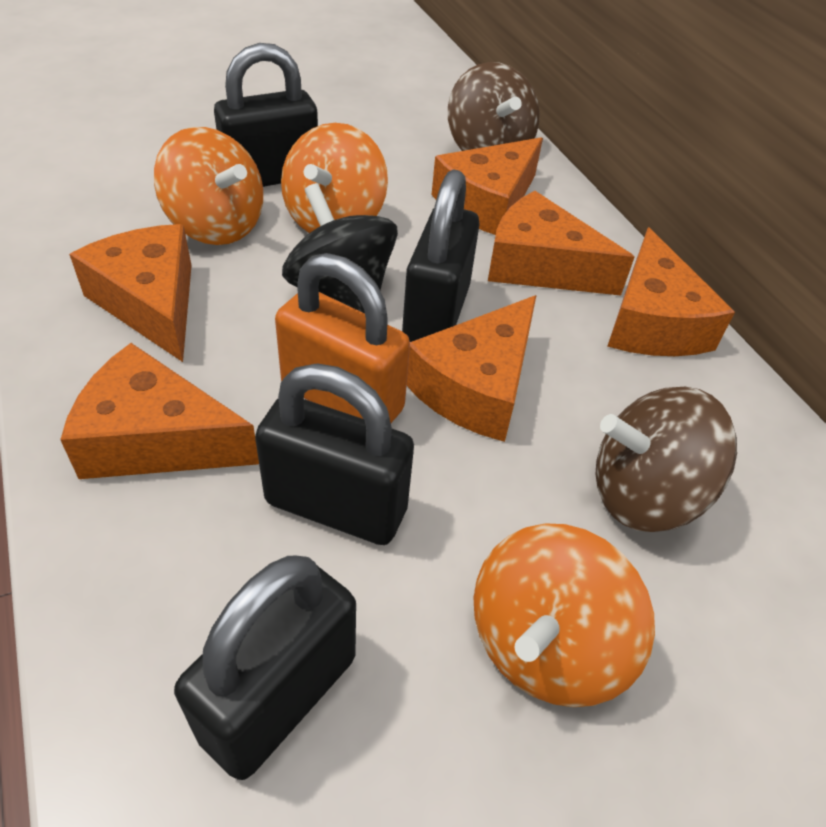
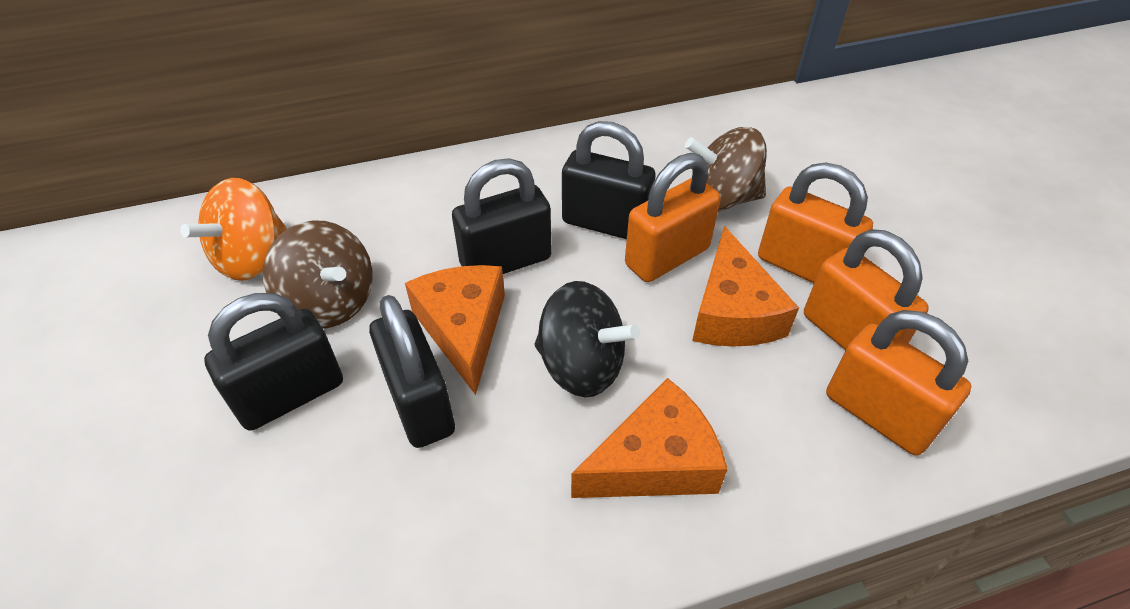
orange cheese: 6 -> 3
orange padlock: 1 -> 4
orange spinning top: 3 -> 1

